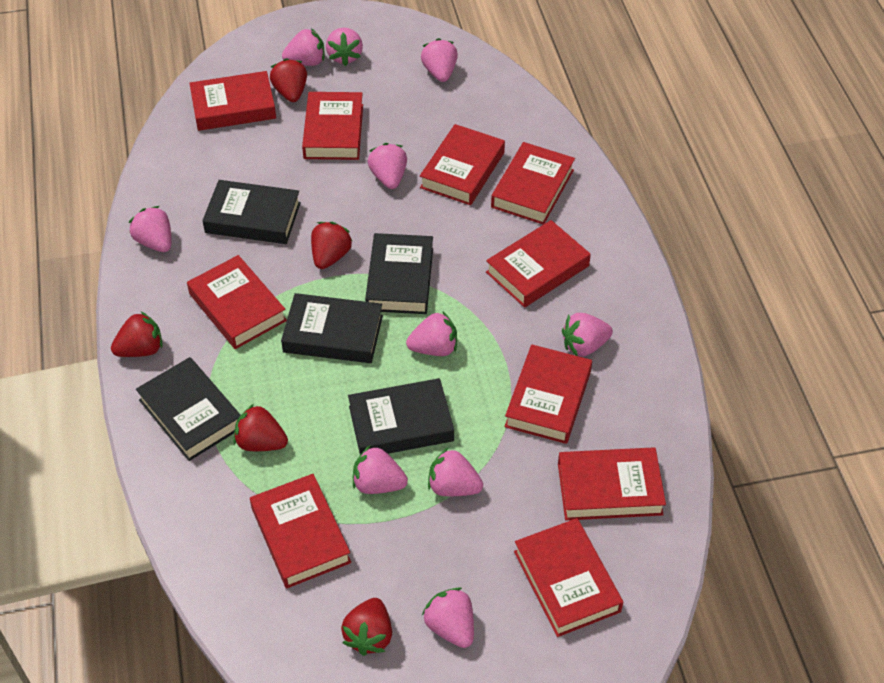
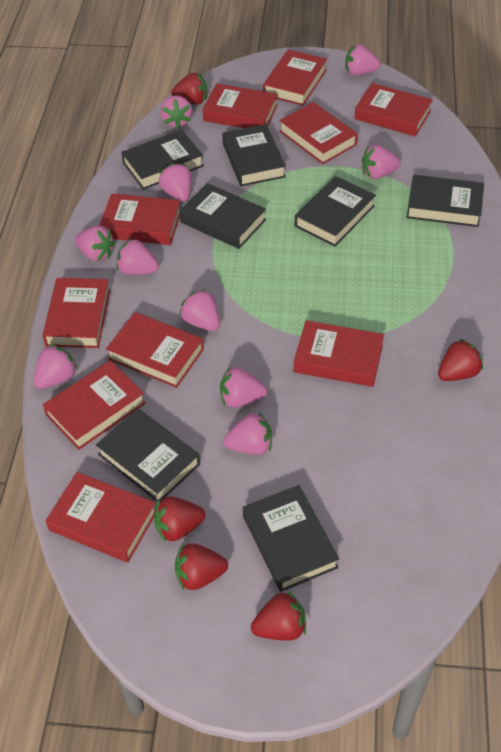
black book: 5 -> 7

